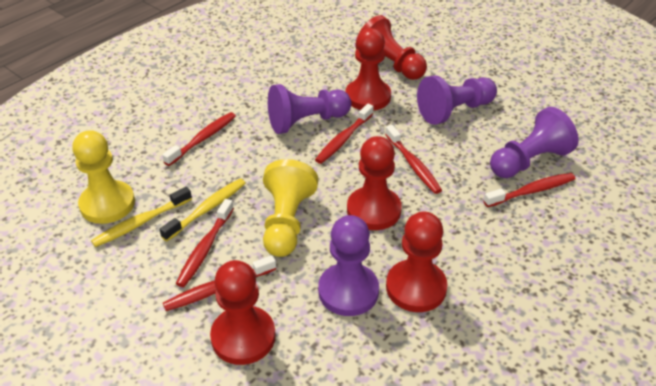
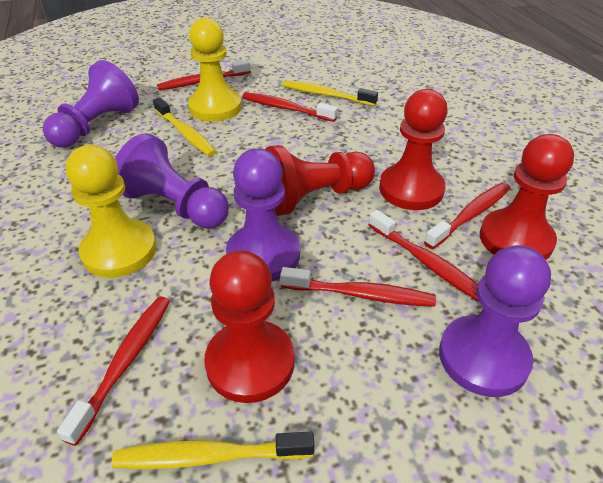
red pawn: 5 -> 4
yellow toothbrush: 2 -> 3

